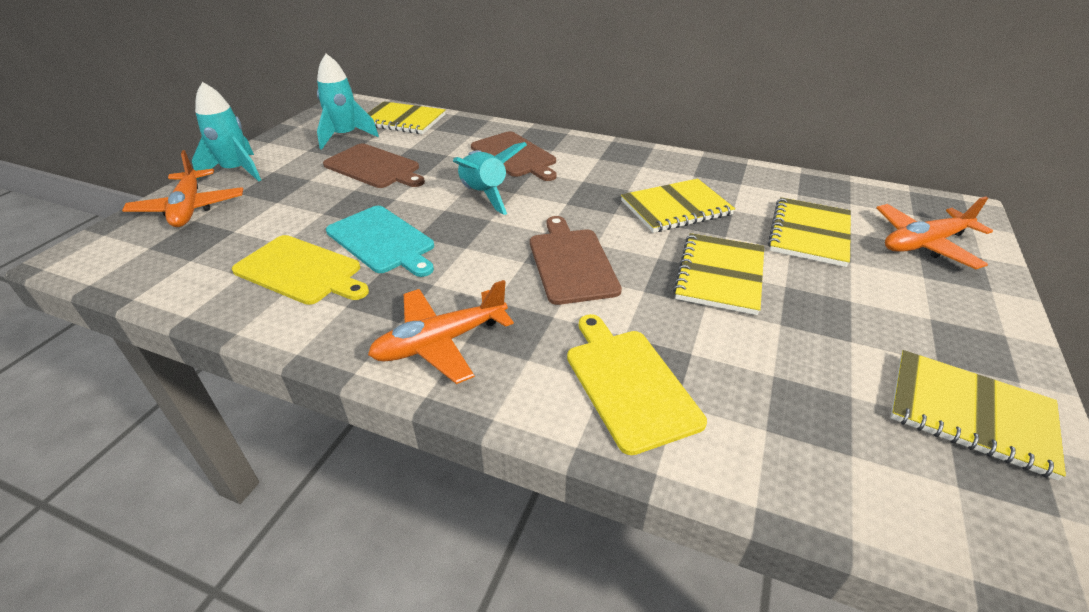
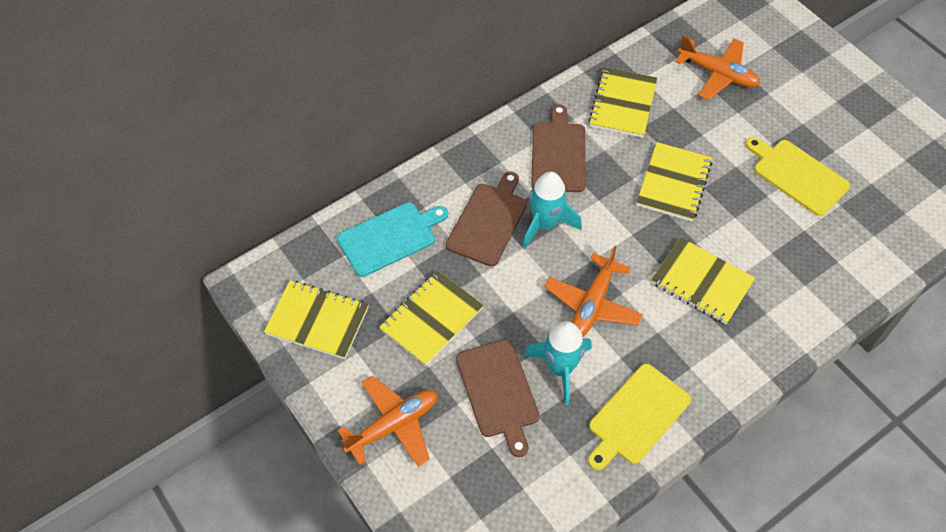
turquoise rocket: 3 -> 2

